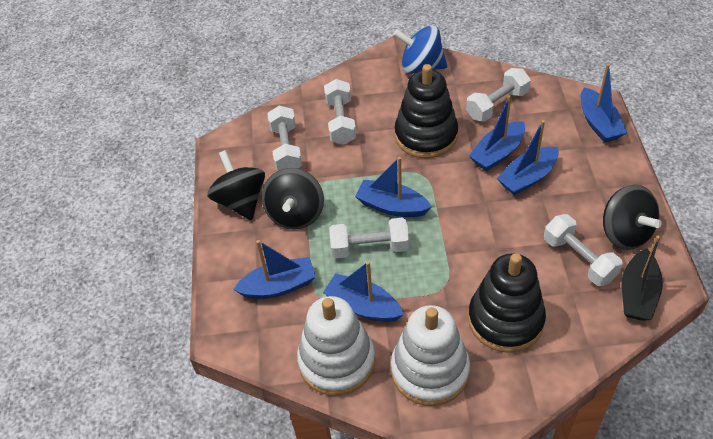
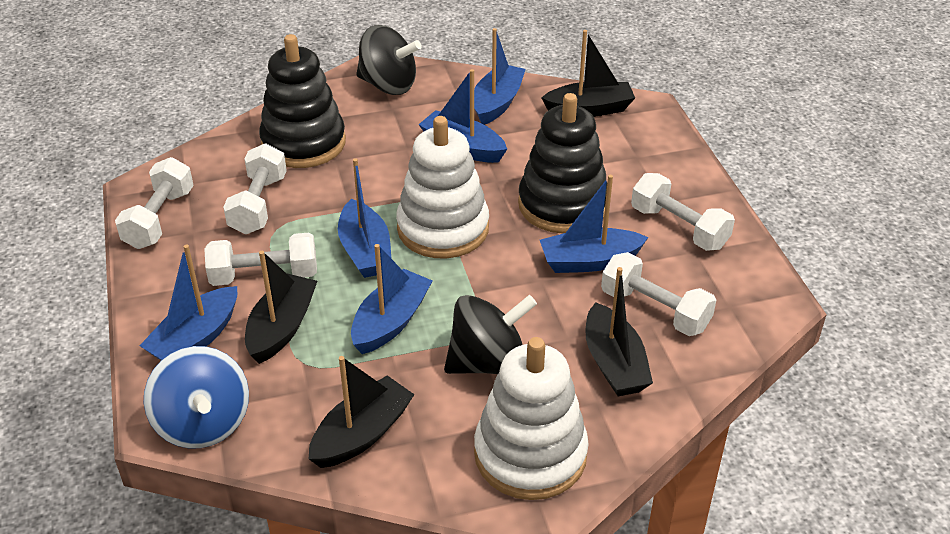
black boat: 1 -> 4
black spinning top: 3 -> 2

